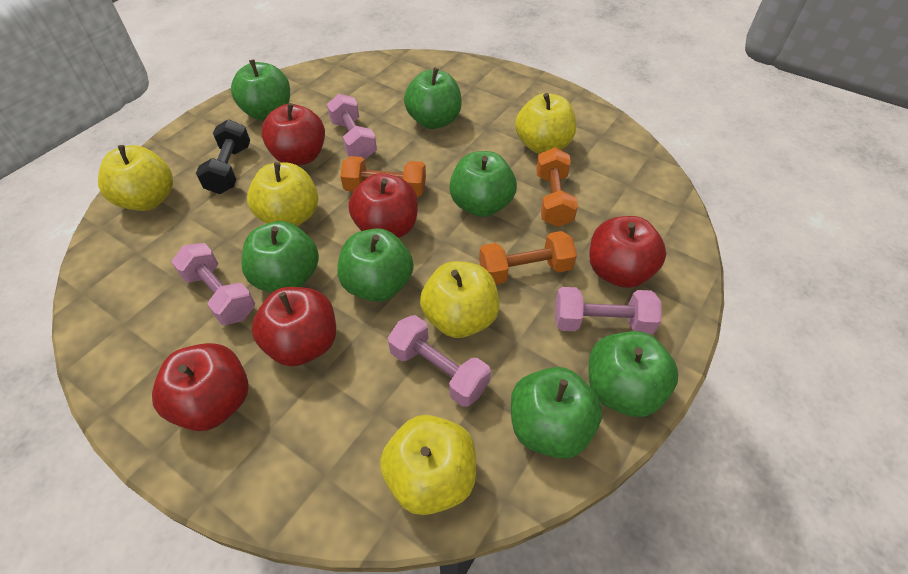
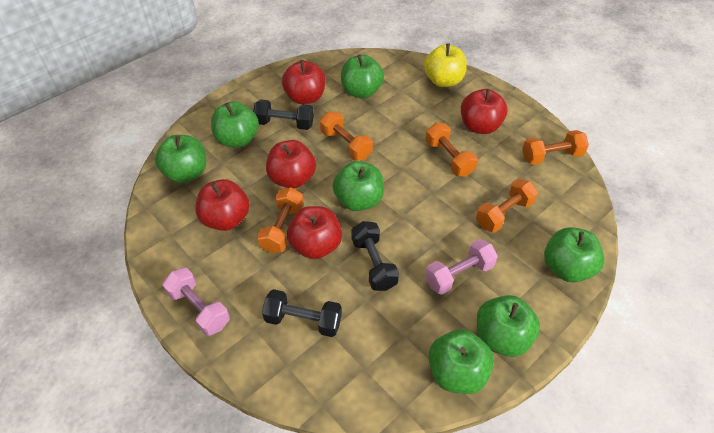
black dumbbell: 1 -> 3
orange dumbbell: 3 -> 5
pink dumbbell: 4 -> 2
yellow apple: 5 -> 1

